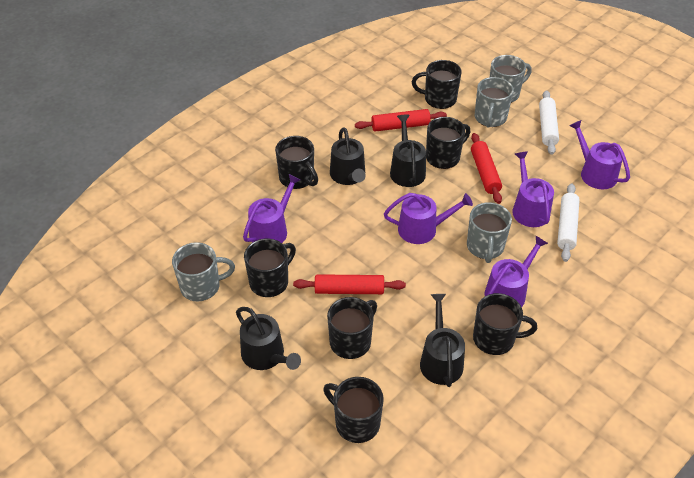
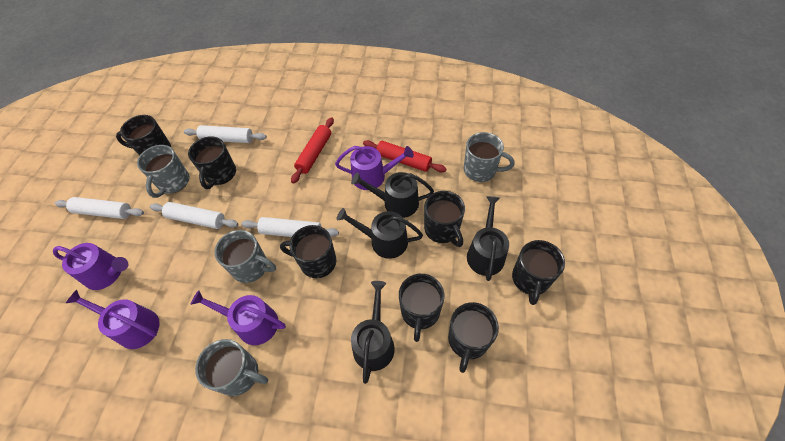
purple watering can: 5 -> 4
red rolling pin: 3 -> 2
white rolling pin: 2 -> 4

